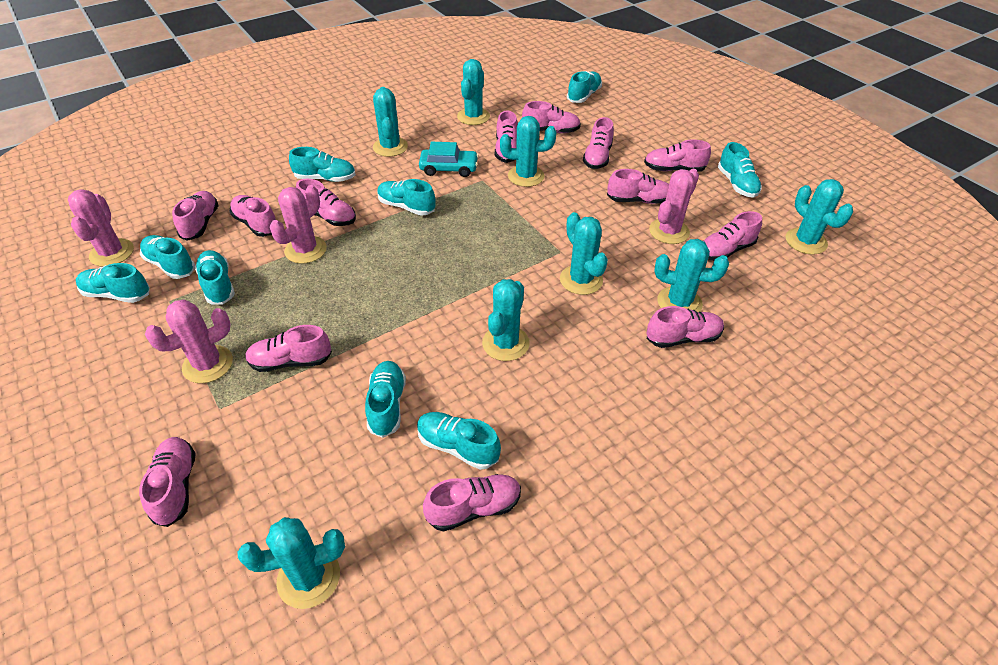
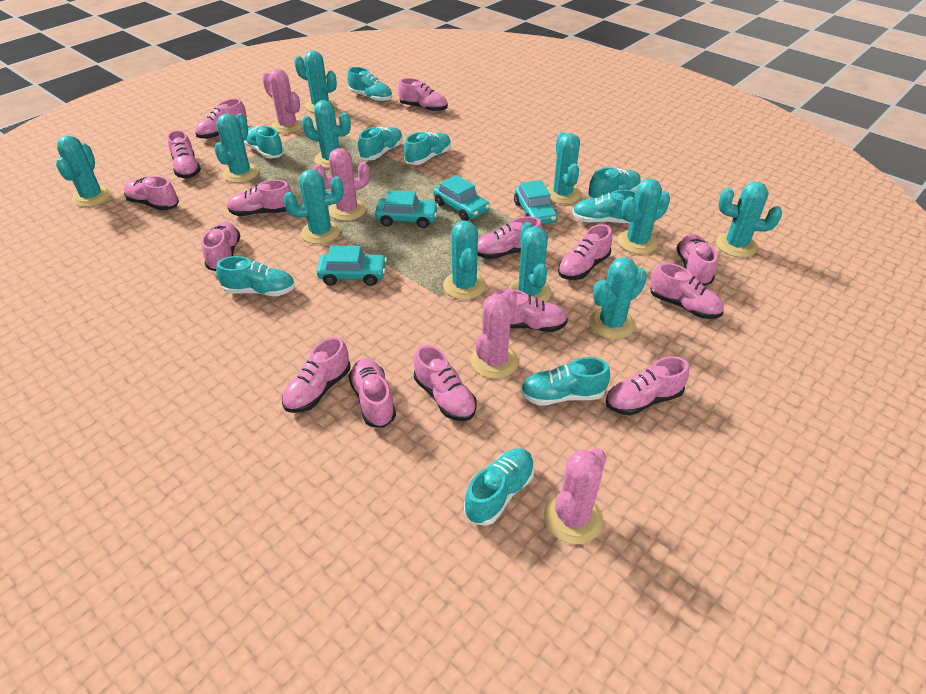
pink shoe: 13 -> 15
turquoise cactus: 8 -> 11
turquoise car: 1 -> 4

